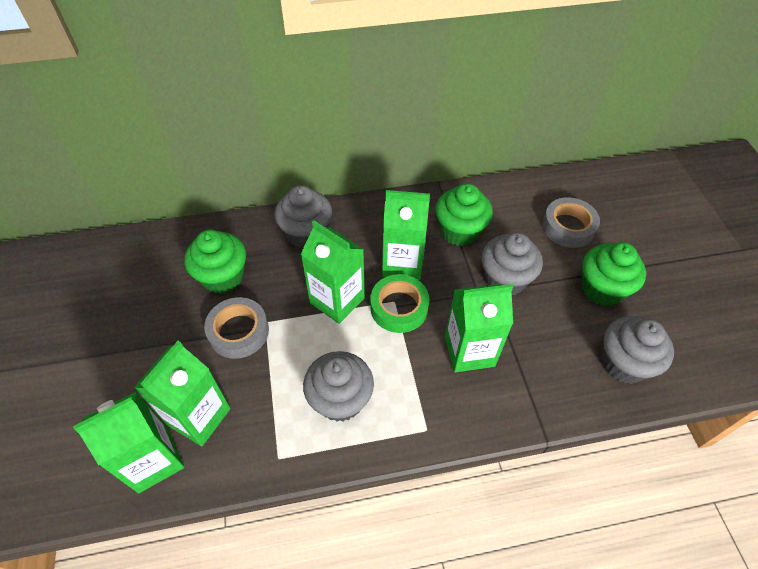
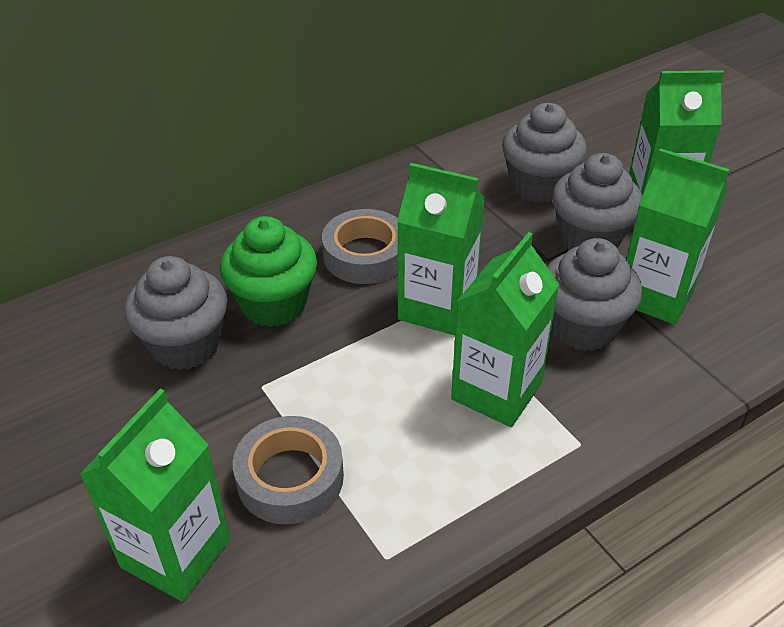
green cupcake: 3 -> 1
green tape: 1 -> 0

